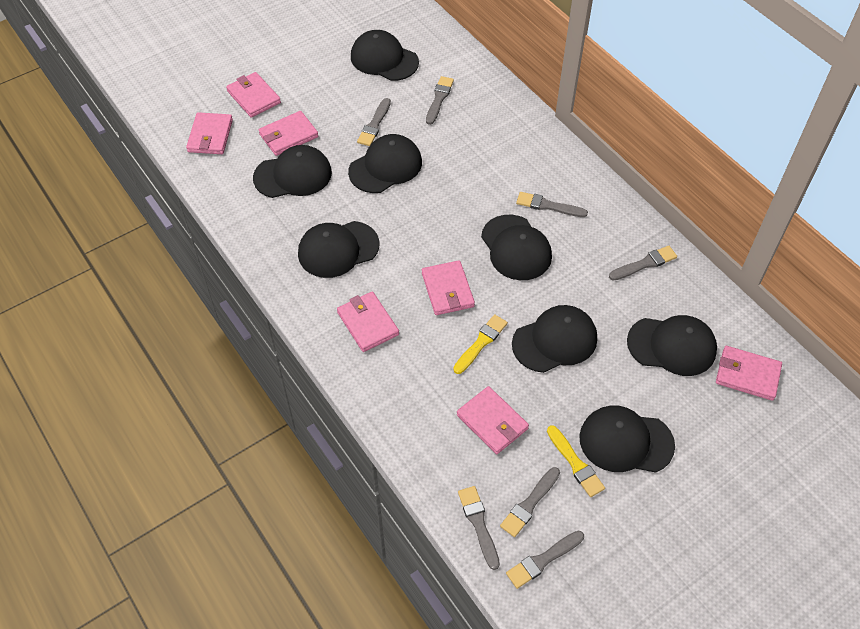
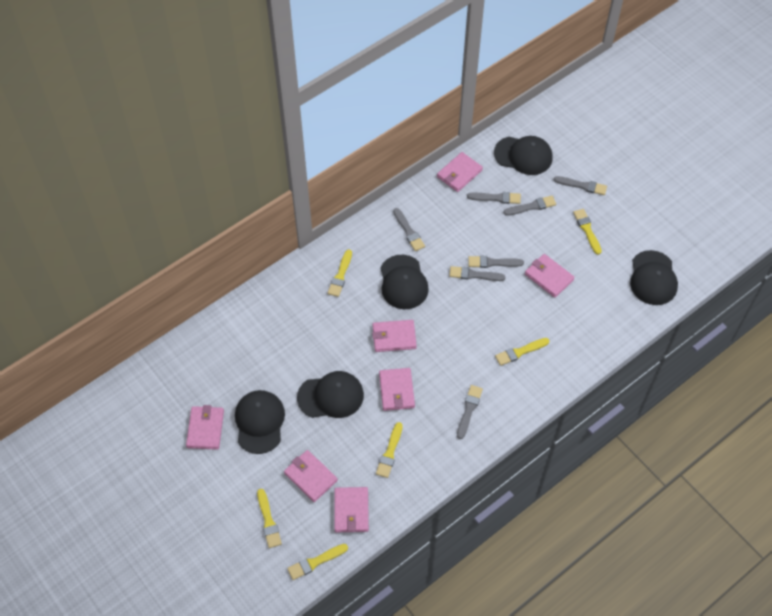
black cap: 8 -> 5
yellow brush: 2 -> 6

